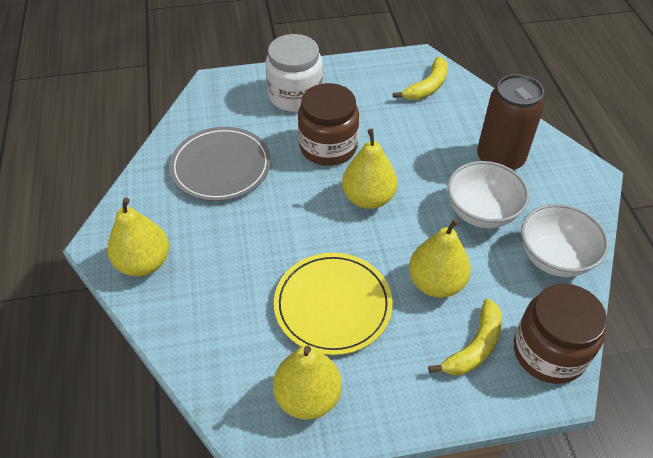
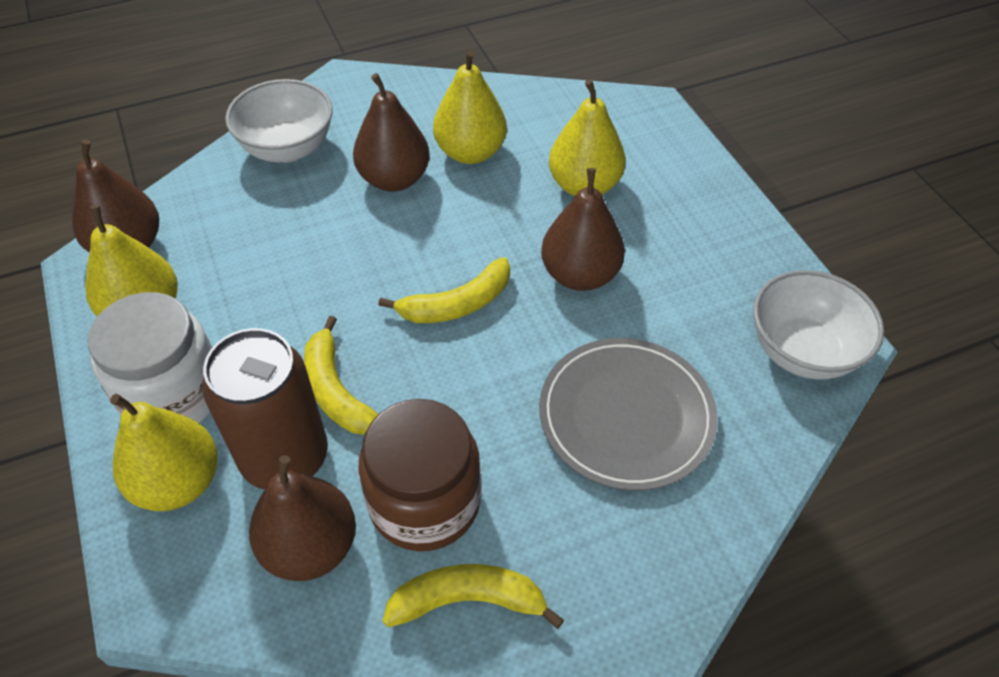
brown jar: 2 -> 1
brown pear: 0 -> 4
yellow banana: 2 -> 3
yellow plate: 1 -> 0

